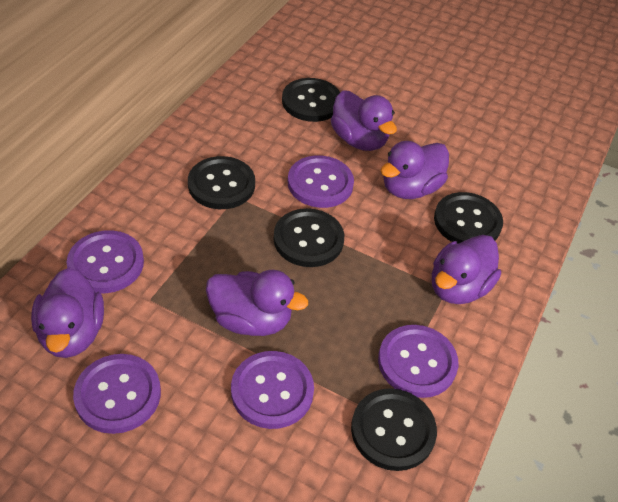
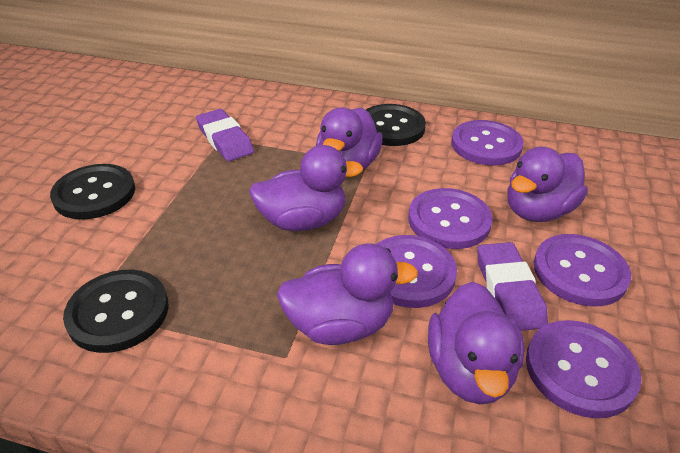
black button: 5 -> 3
purple eraser: 0 -> 2

